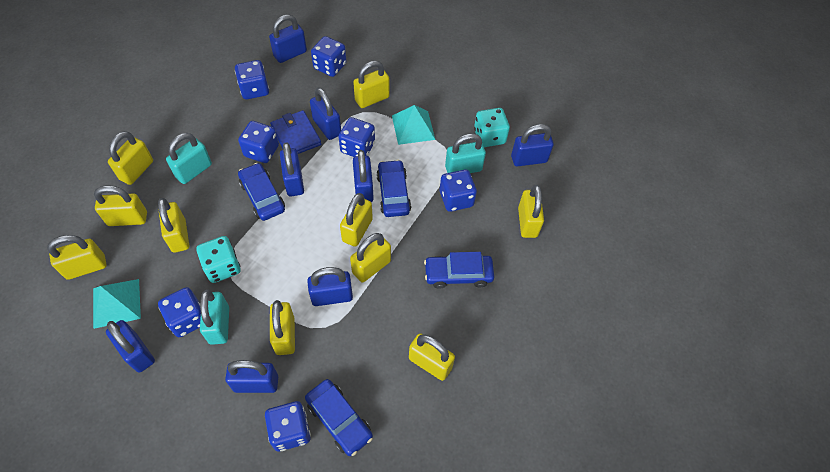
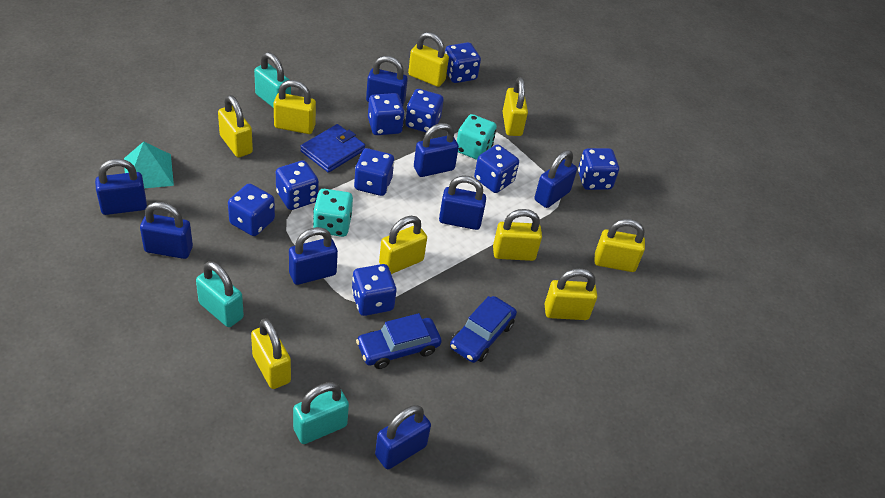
blue car: 4 -> 2
blue dice: 7 -> 9
turquoise pyramid: 2 -> 1
yellow padlock: 10 -> 9

